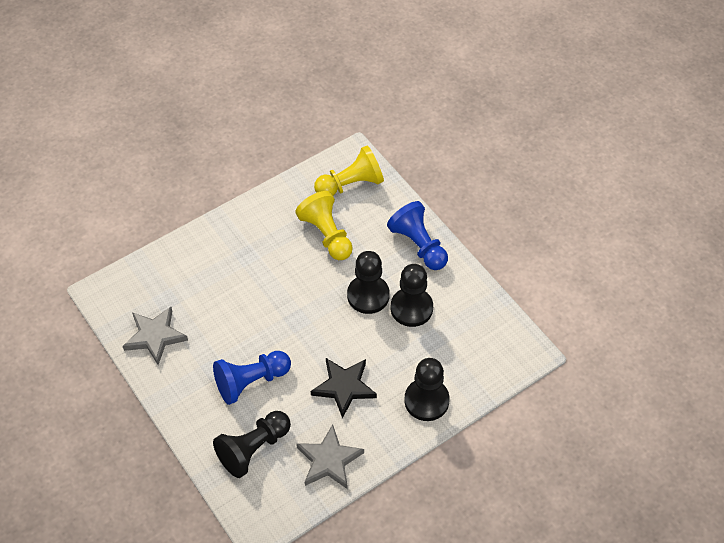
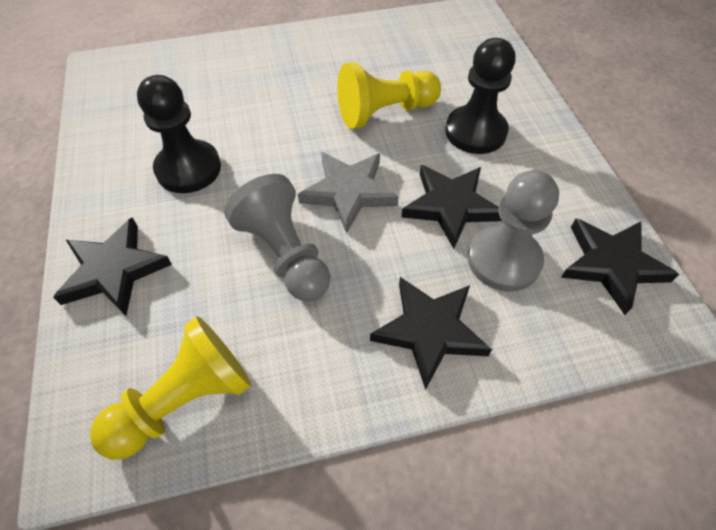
black pawn: 4 -> 2
black star: 1 -> 4
blue pawn: 2 -> 0
grey pawn: 0 -> 2
grey star: 2 -> 1

